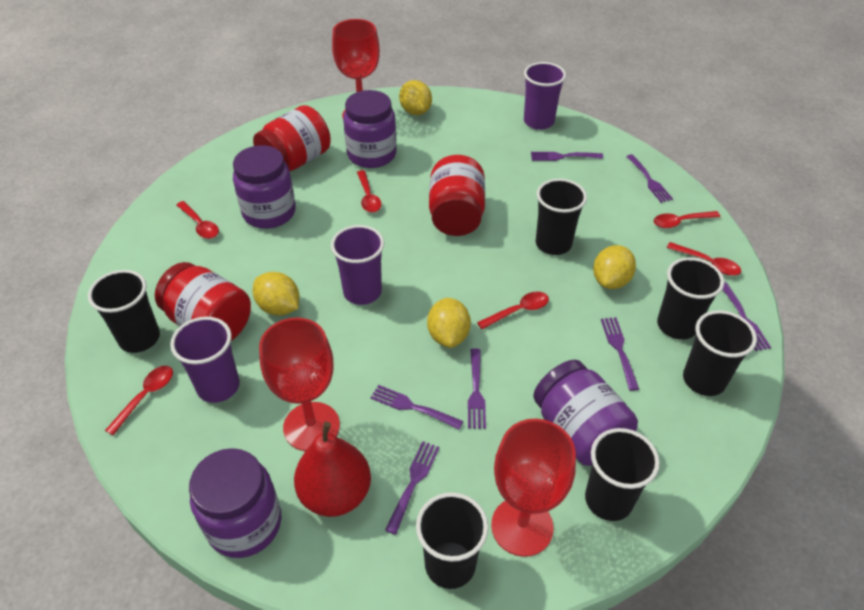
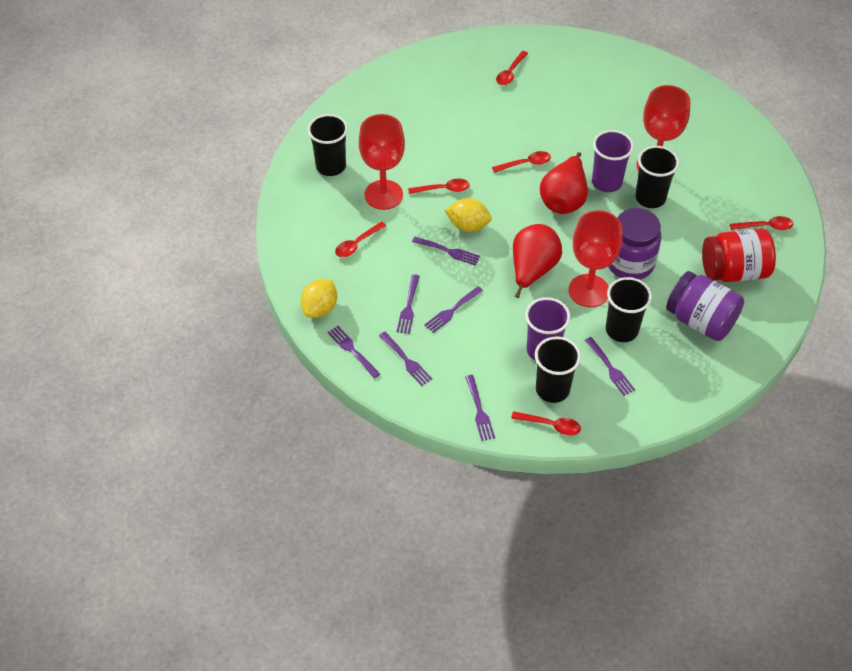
black cup: 6 -> 4
purple cup: 3 -> 2
purple jar: 4 -> 2
red jar: 3 -> 1
red pear: 1 -> 2
yellow lemon: 4 -> 2

